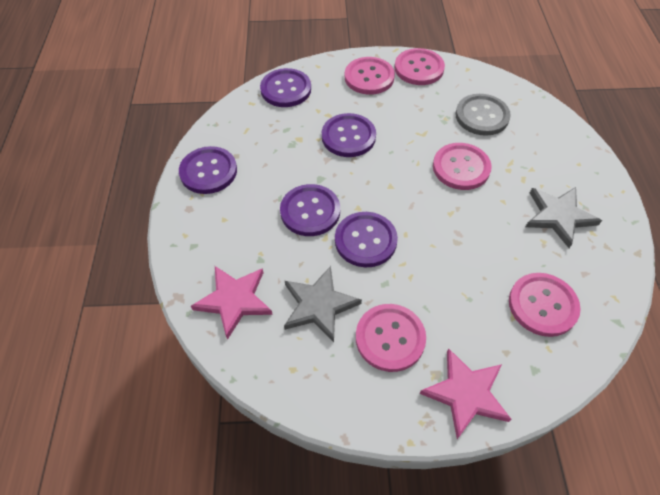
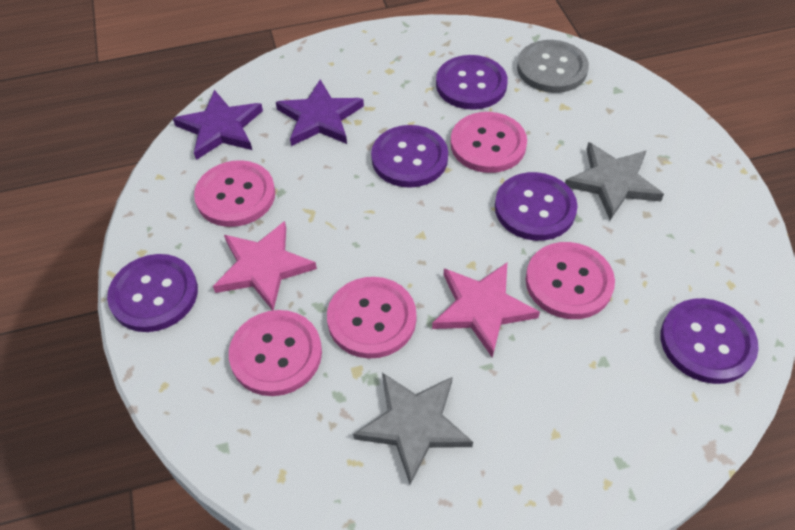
purple star: 0 -> 2

